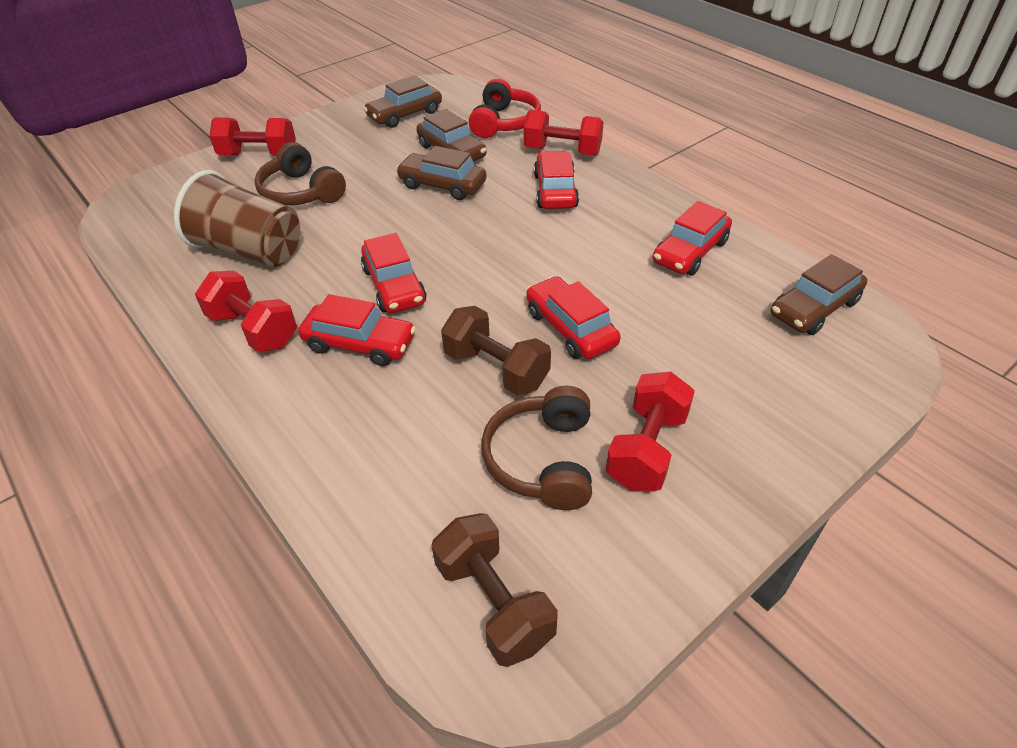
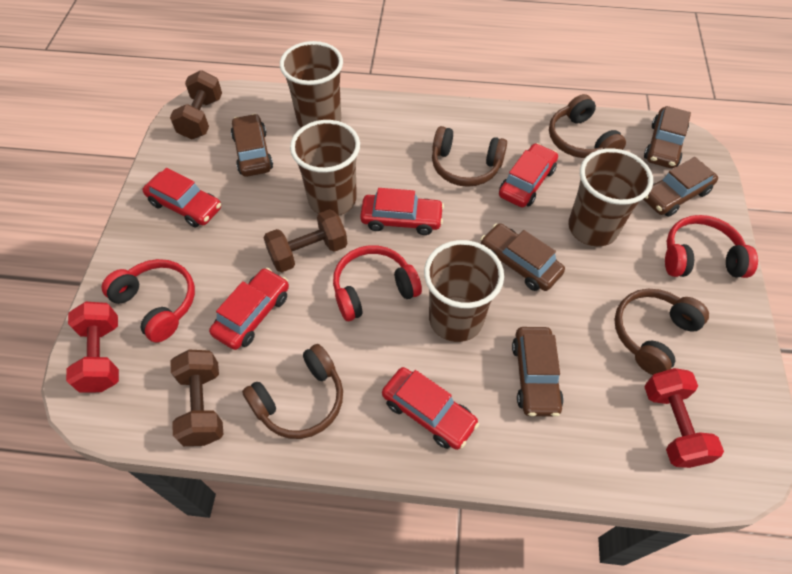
brown car: 4 -> 5
brown cup: 1 -> 4
brown dumbbell: 2 -> 3
brown headphones: 2 -> 4
red dumbbell: 4 -> 2
red headphones: 1 -> 3

